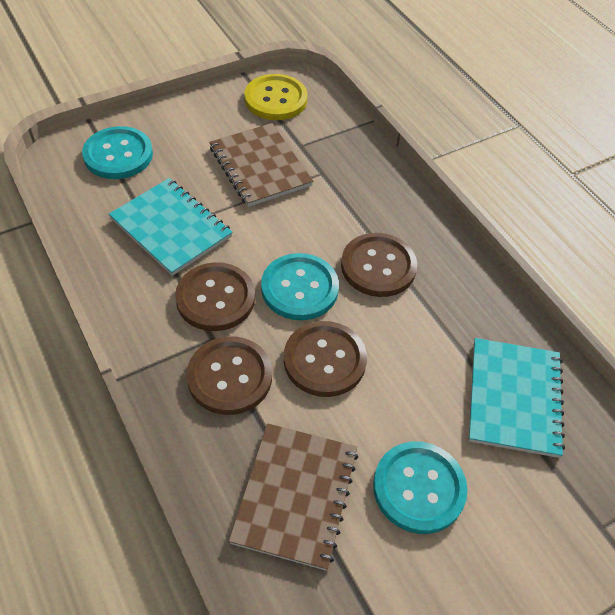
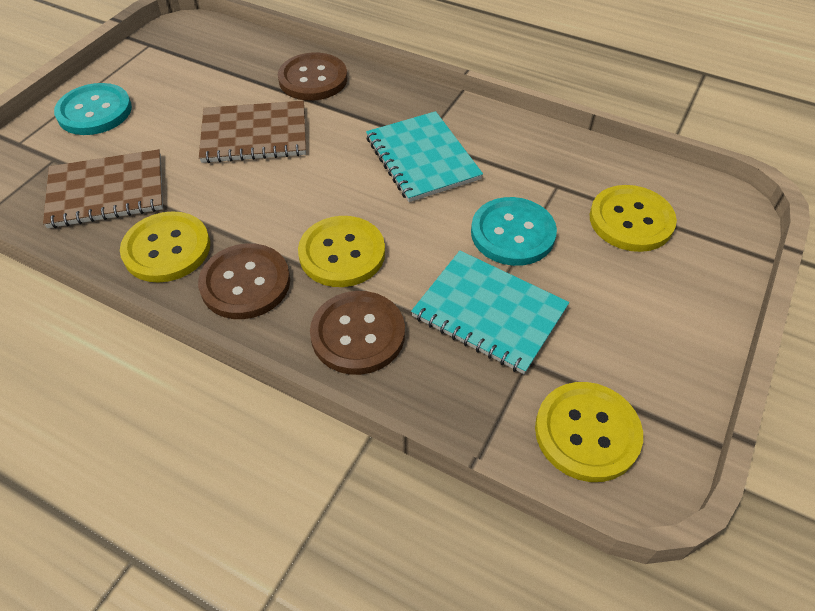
brown button: 4 -> 3
turquoise button: 3 -> 2
yellow button: 1 -> 4

